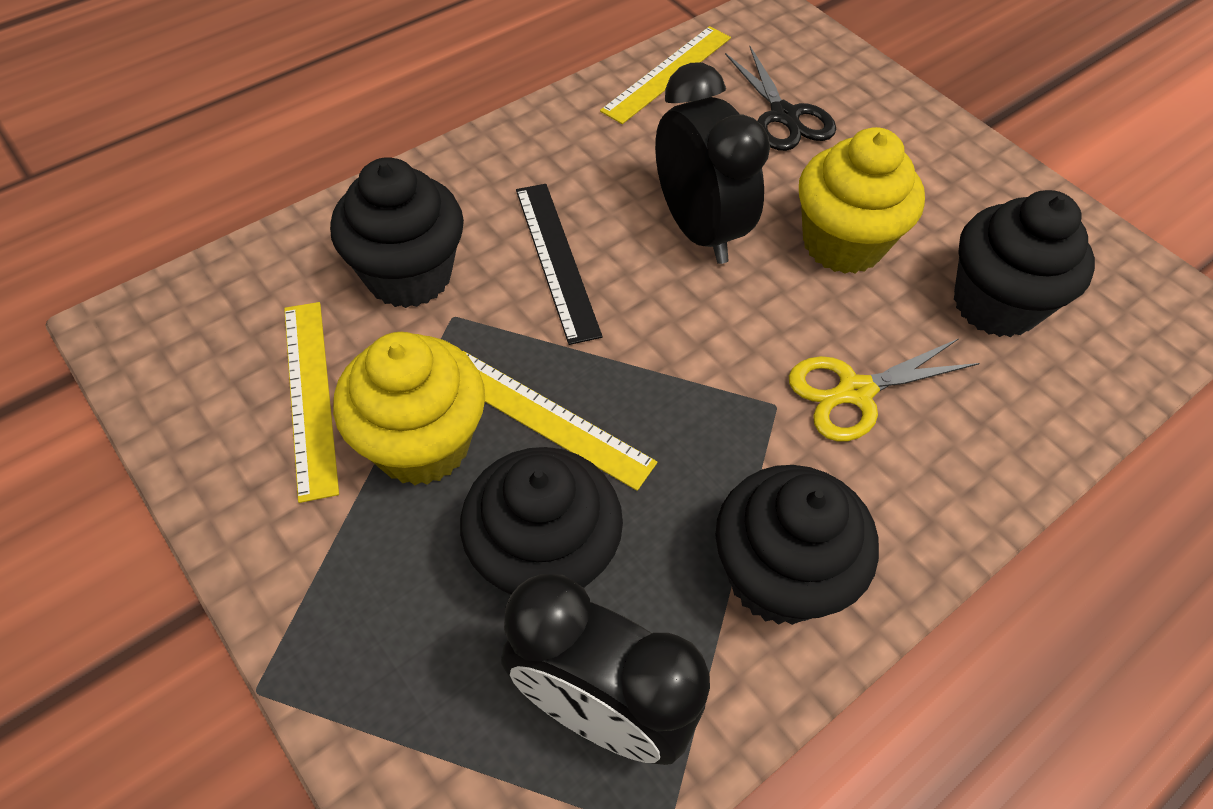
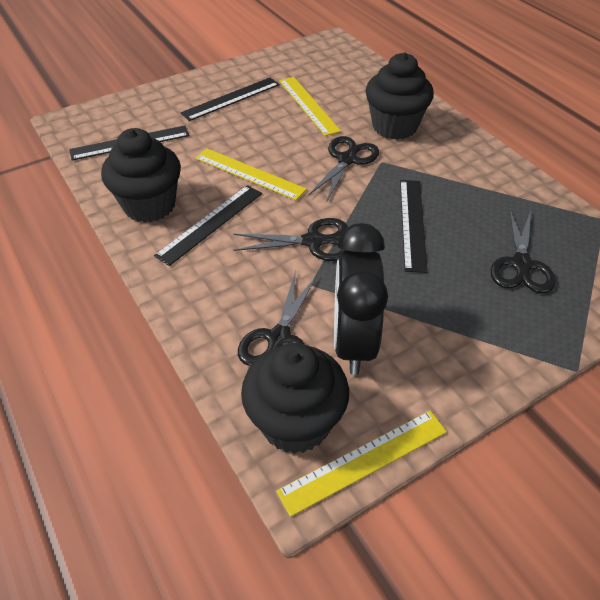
black clock: 2 -> 1
black cupcake: 4 -> 3
black ruler: 1 -> 4
black scissors: 1 -> 4
yellow cupcake: 2 -> 0
yellow scissors: 1 -> 0

